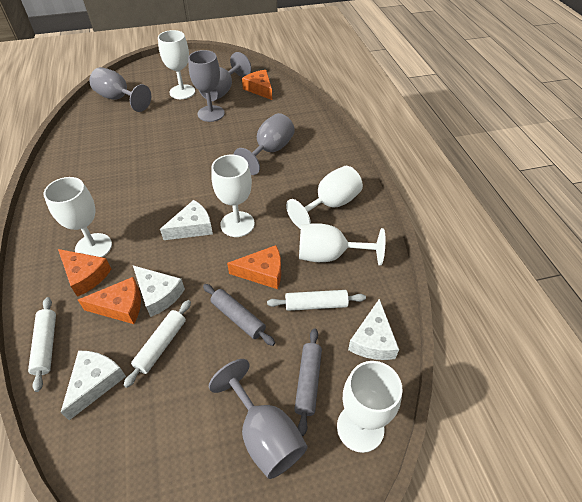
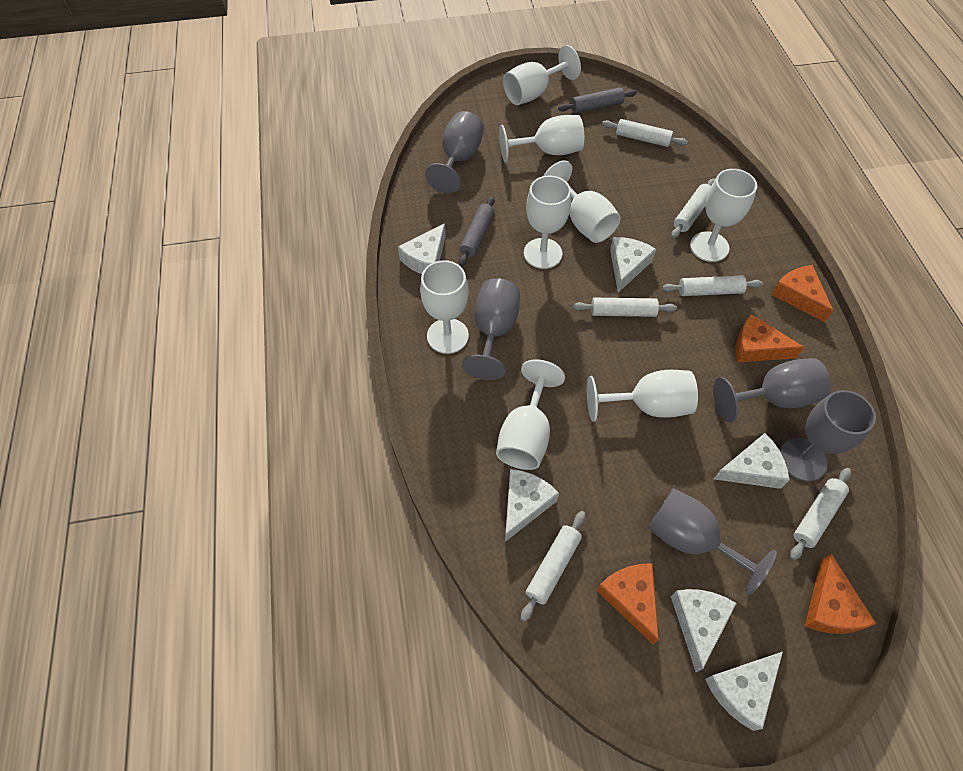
white cheese: 4 -> 6
white goblet: 6 -> 8
white rolling pin: 3 -> 6

